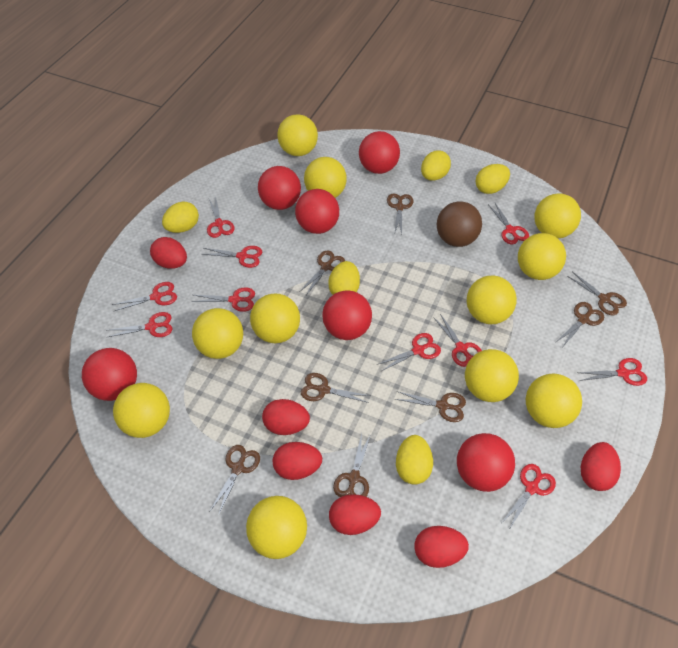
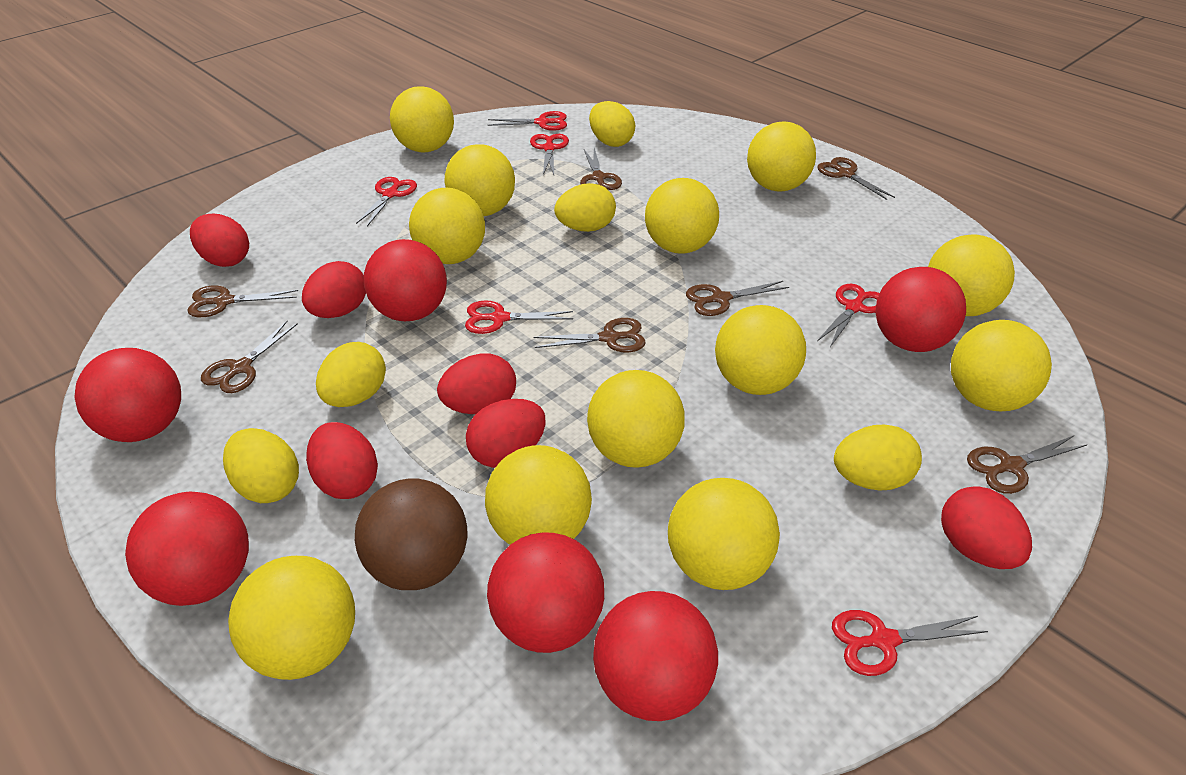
brown scissors: 8 -> 7
red scissors: 10 -> 6
yellow ball: 11 -> 12

